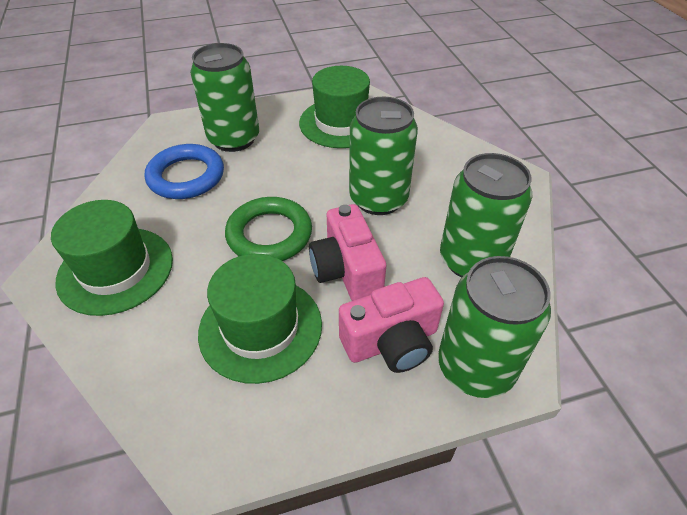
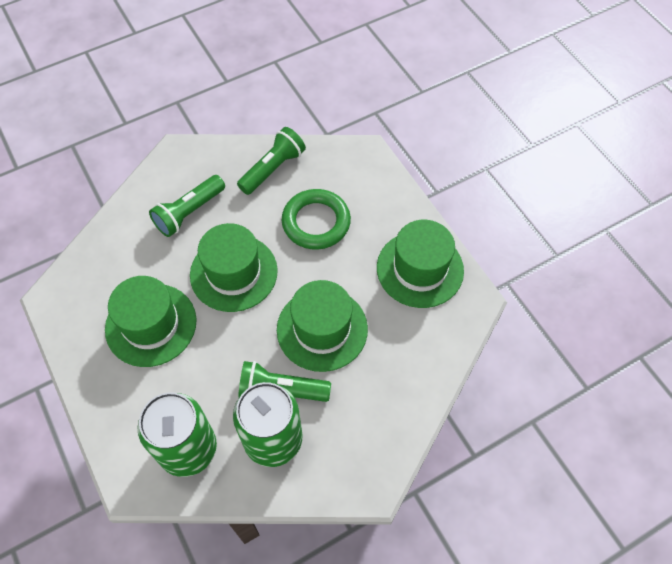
blue ring: 1 -> 0
green can: 4 -> 2
green flashlight: 0 -> 3
green hat: 3 -> 4
pink camera: 2 -> 0

